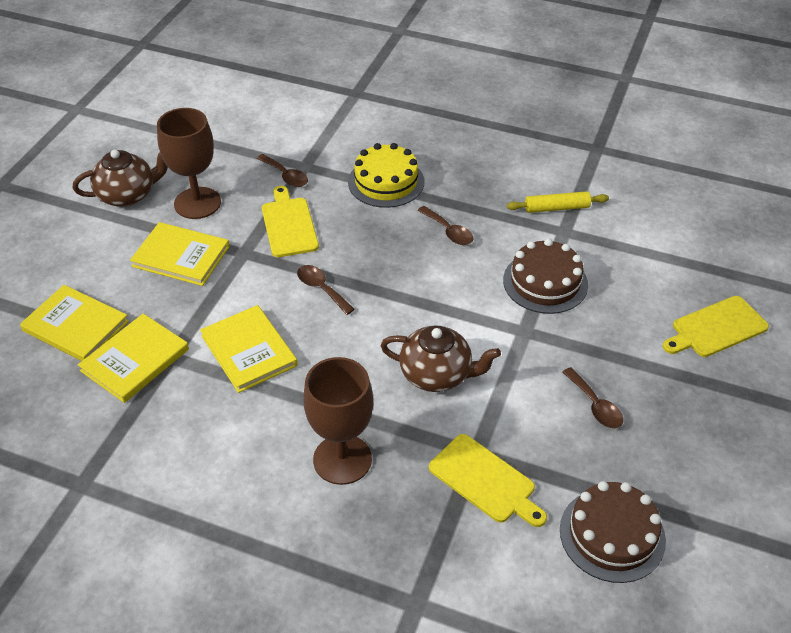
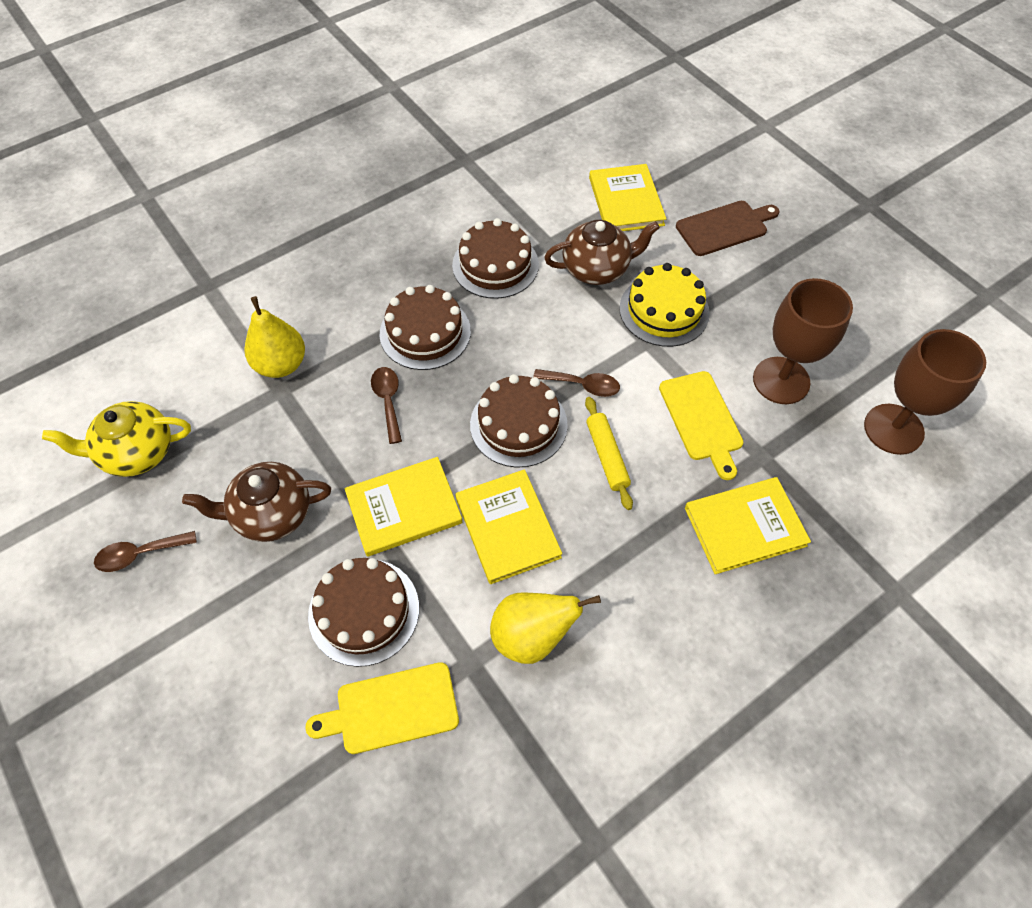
brown cake: 2 -> 4
brown cutting board: 0 -> 1
brown spoon: 4 -> 3
yellow cutting board: 3 -> 2
yellow pear: 0 -> 2
yellow teapot: 0 -> 1

